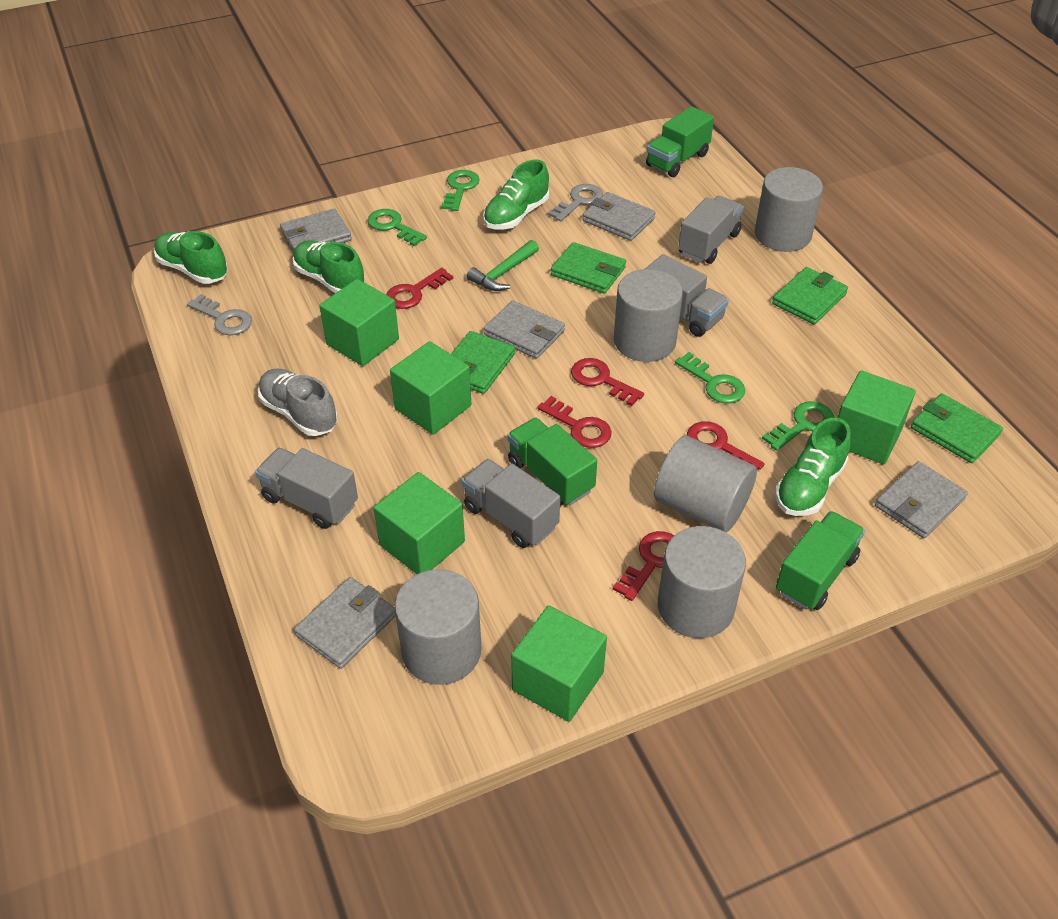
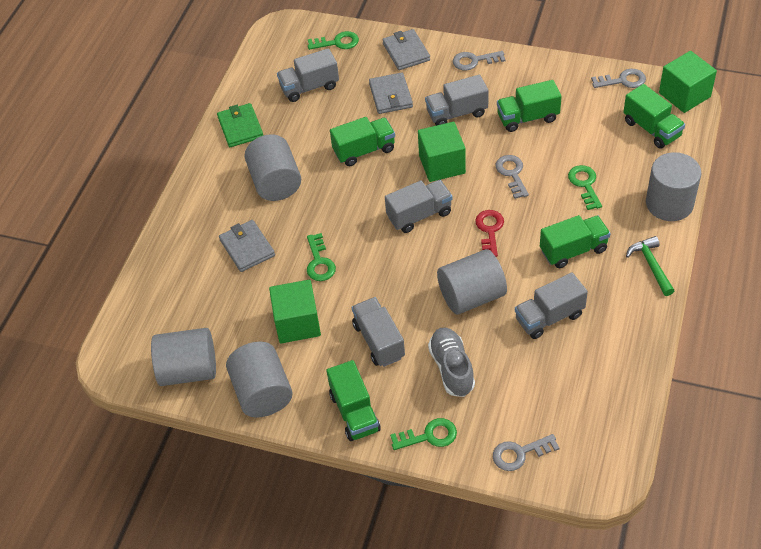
green cube: 5 -> 3
green shoe: 4 -> 0
green truck: 3 -> 5
green wallet: 4 -> 1
grey key: 2 -> 4
grey truck: 4 -> 5
grey wallet: 5 -> 3
red key: 5 -> 1

